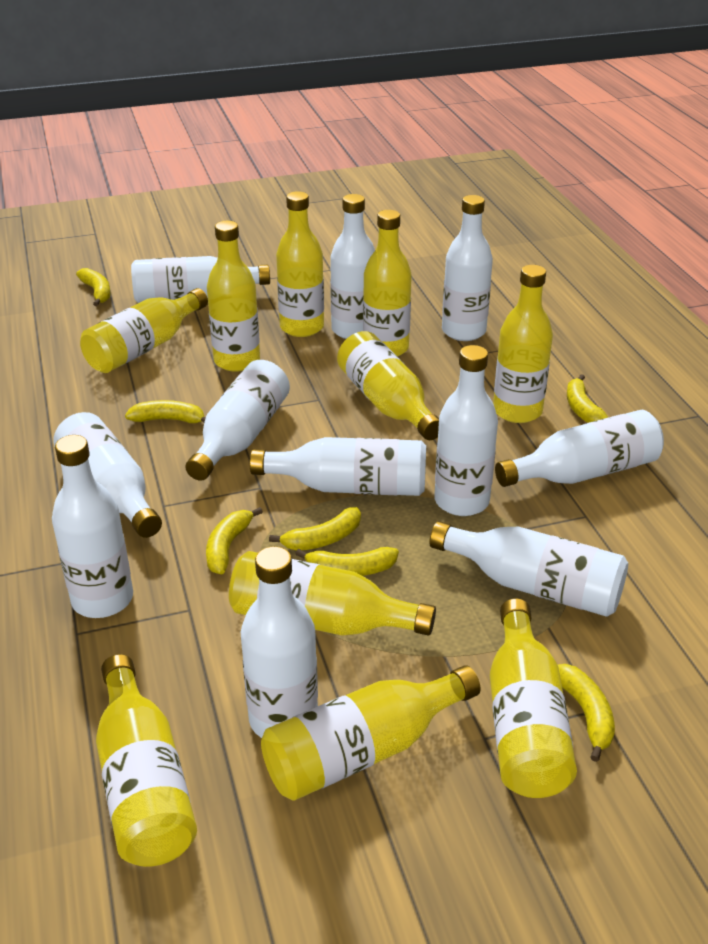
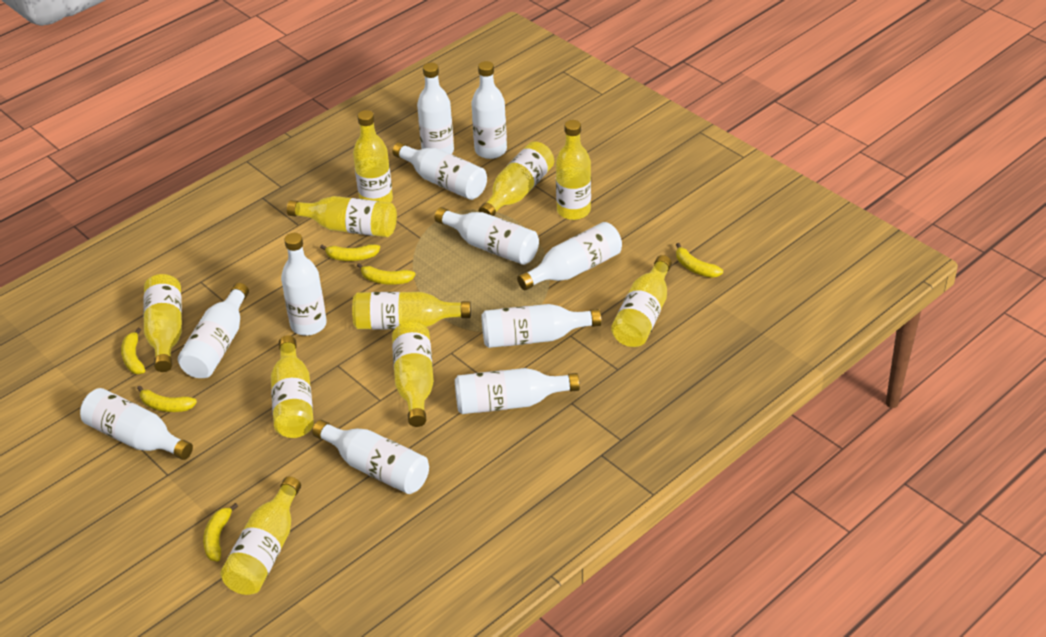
yellow banana: 7 -> 6

